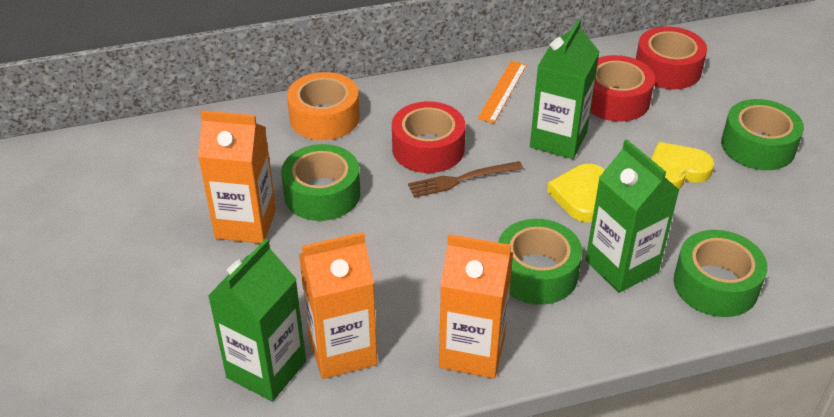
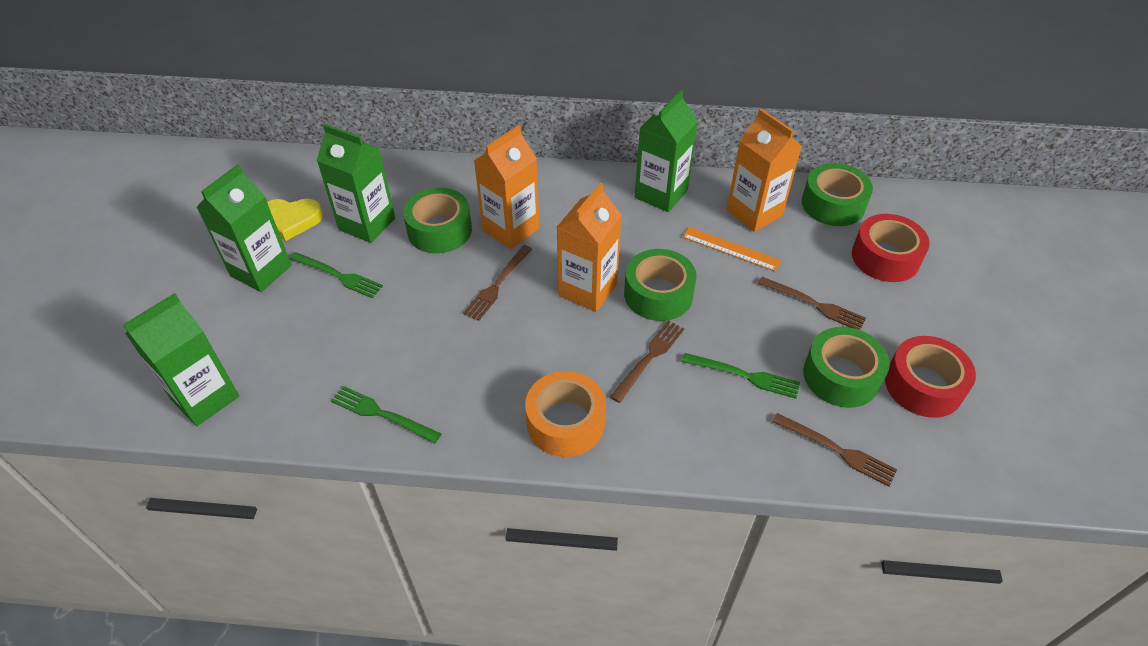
brown fork: 1 -> 4
green carton: 3 -> 4
green fork: 0 -> 3
red tape: 3 -> 2
yellow heart: 2 -> 1

